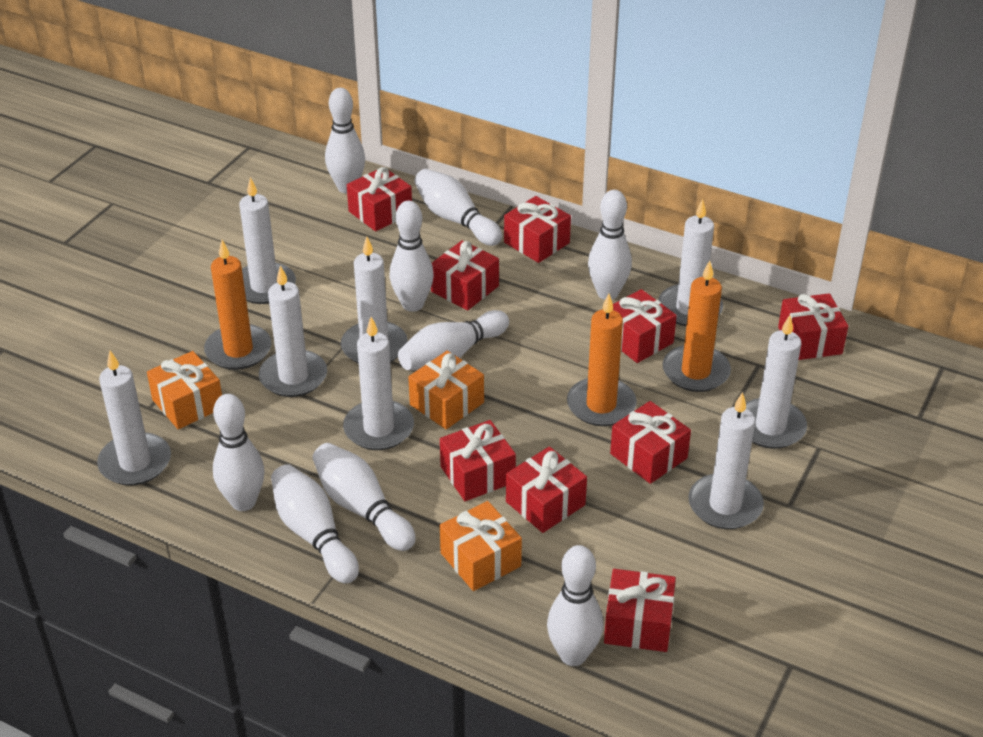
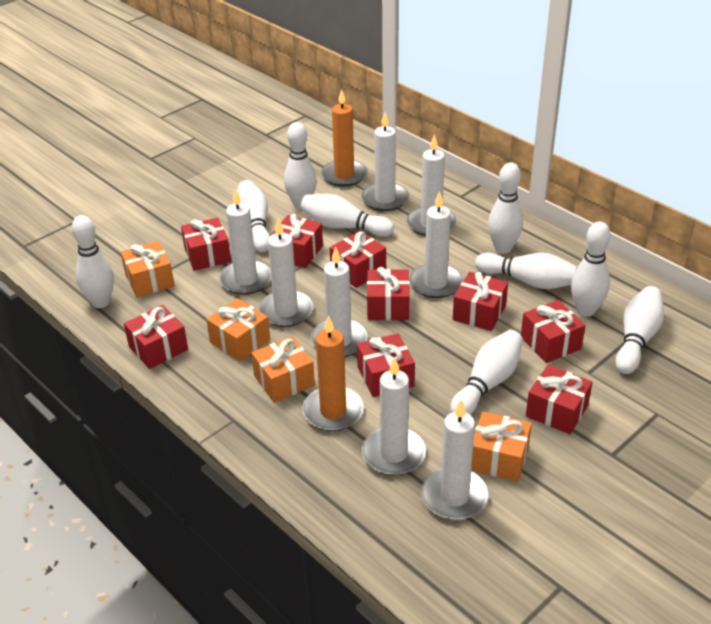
orange candle: 3 -> 2
orange gift: 3 -> 4

